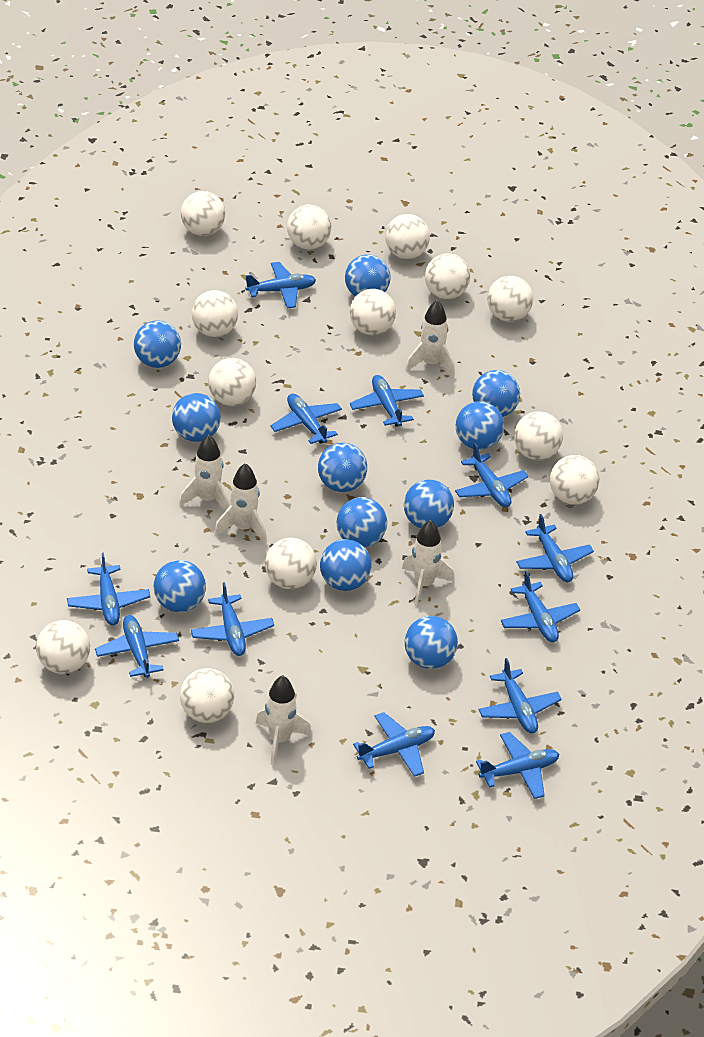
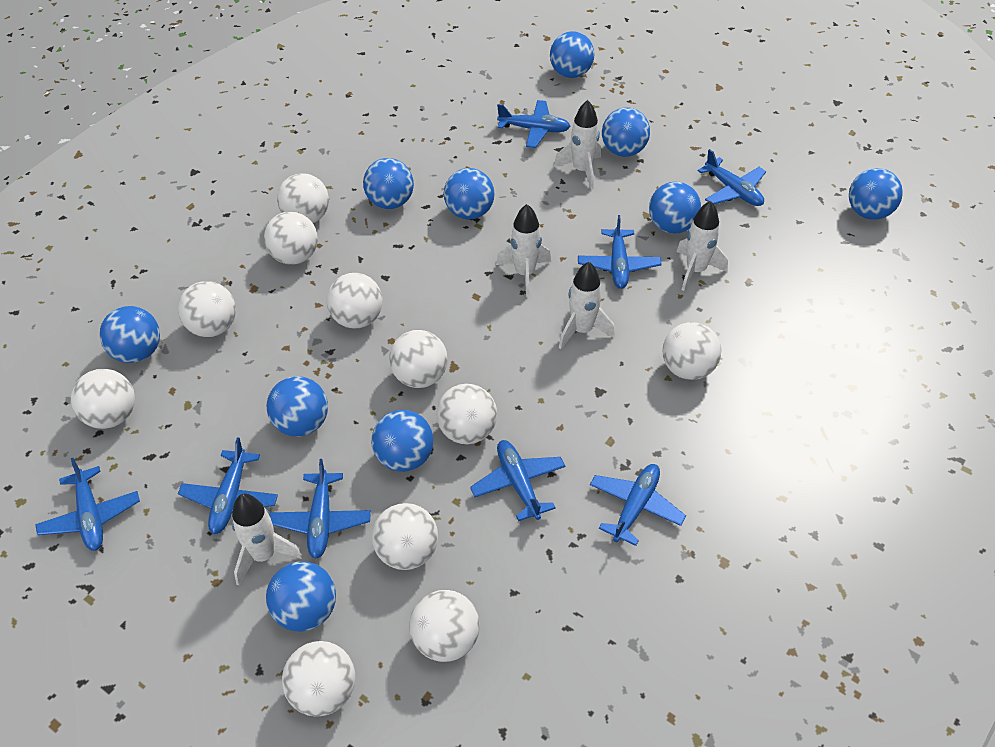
blue ball: 11 -> 10
blue plane: 12 -> 8
white ball: 13 -> 11

